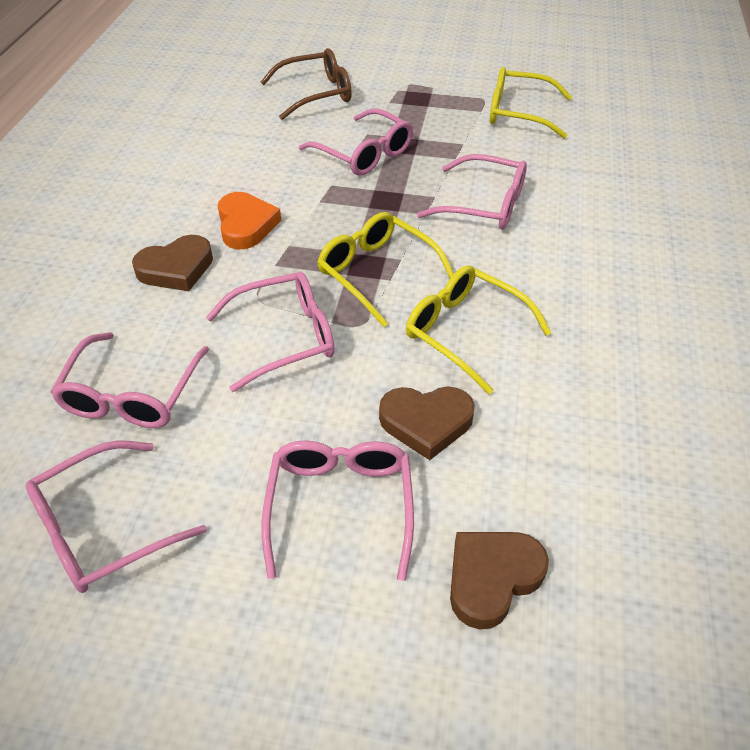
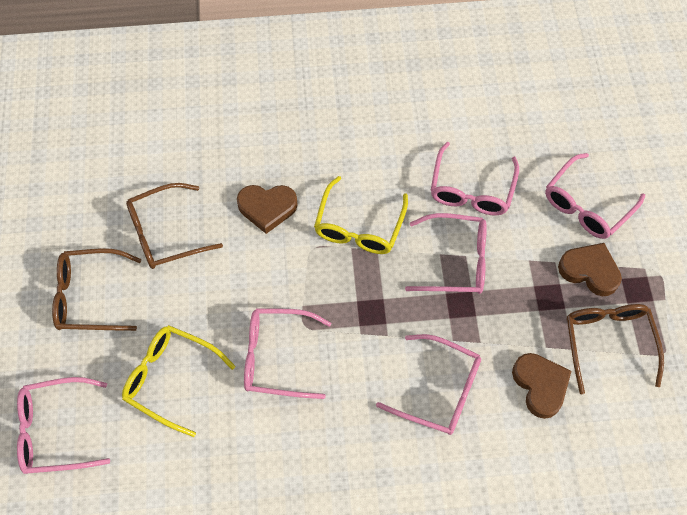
brown glasses: 1 -> 3
orange heart: 1 -> 0
yellow glasses: 3 -> 2

